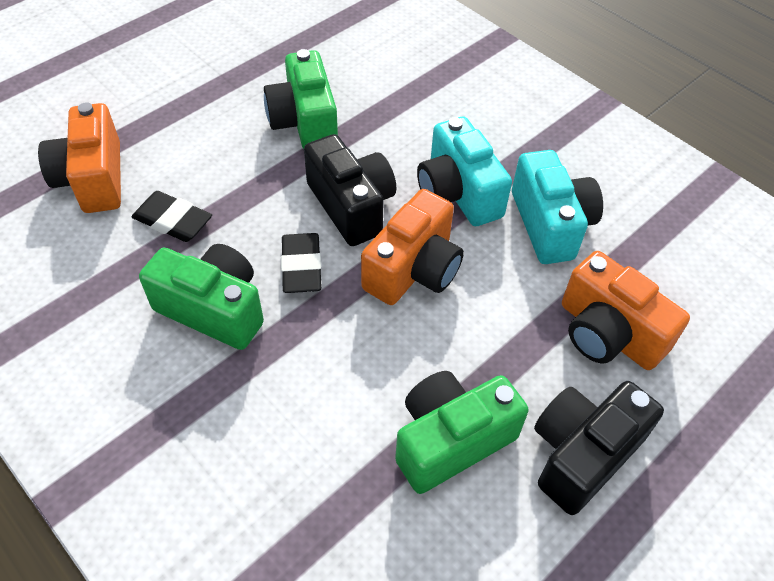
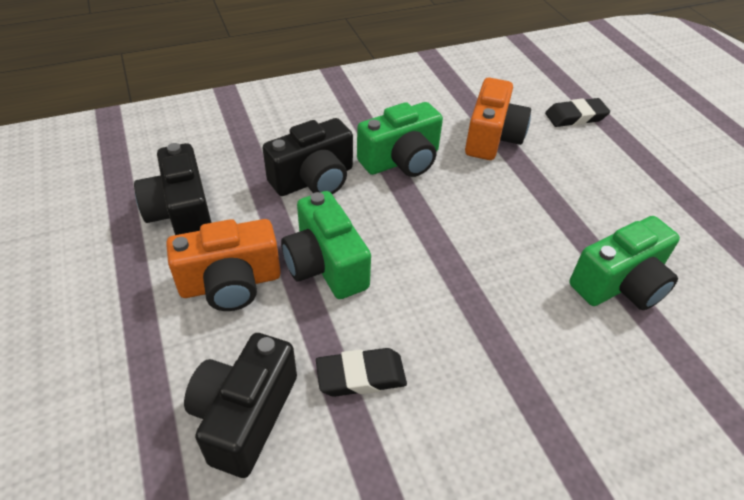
black camera: 2 -> 3
orange camera: 3 -> 2
turquoise camera: 2 -> 0

